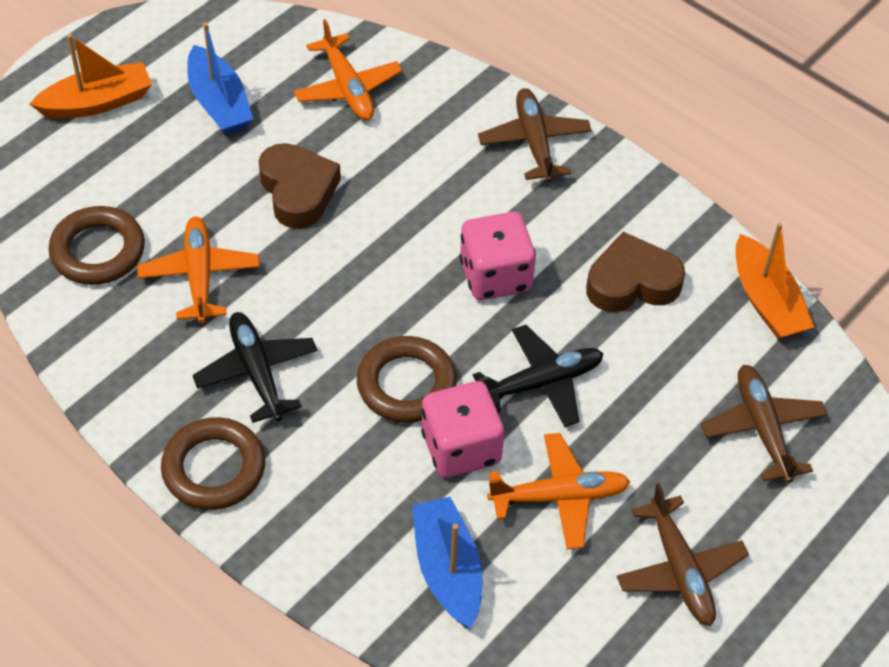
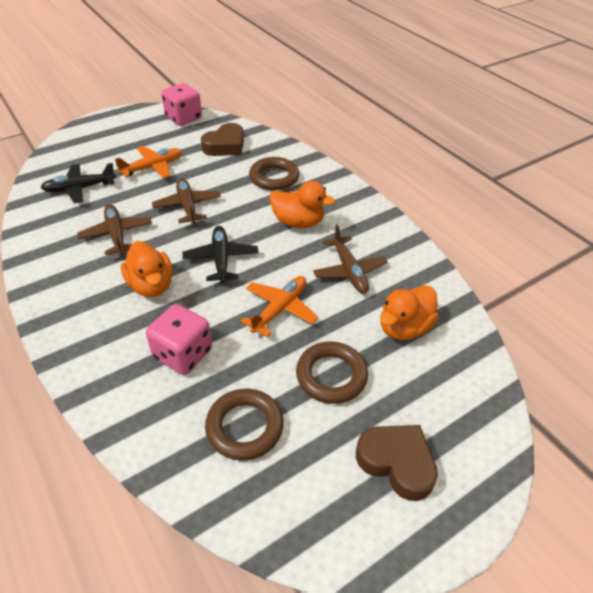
blue boat: 2 -> 0
orange boat: 2 -> 0
orange duck: 0 -> 3
orange plane: 3 -> 2

